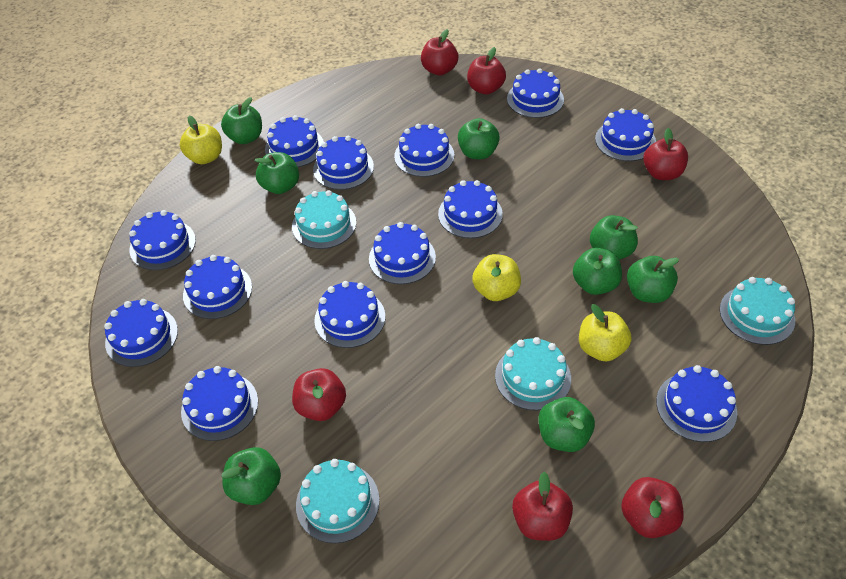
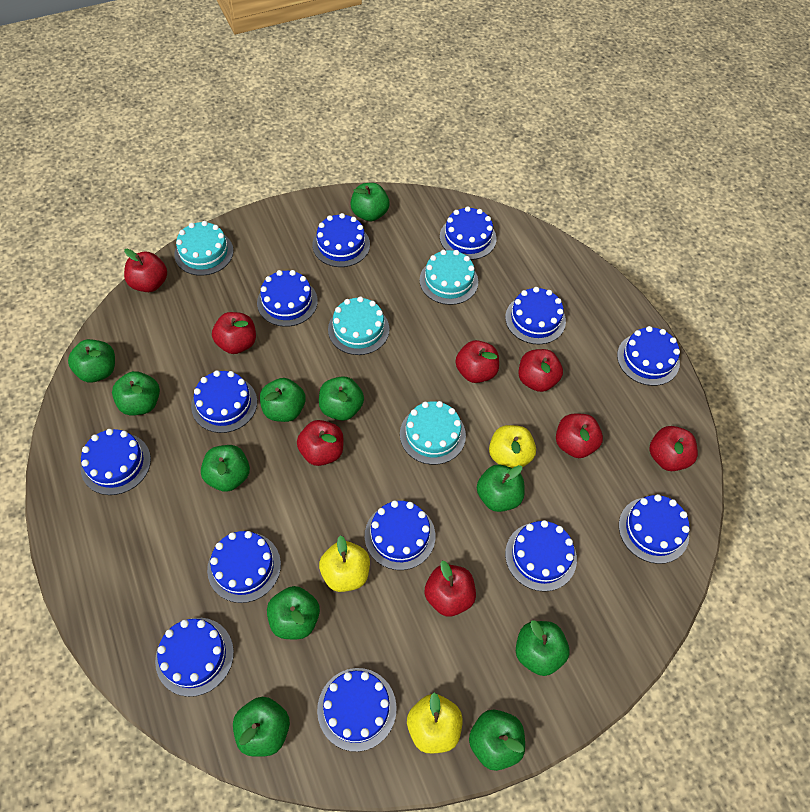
green apple: 8 -> 11
red apple: 6 -> 8

